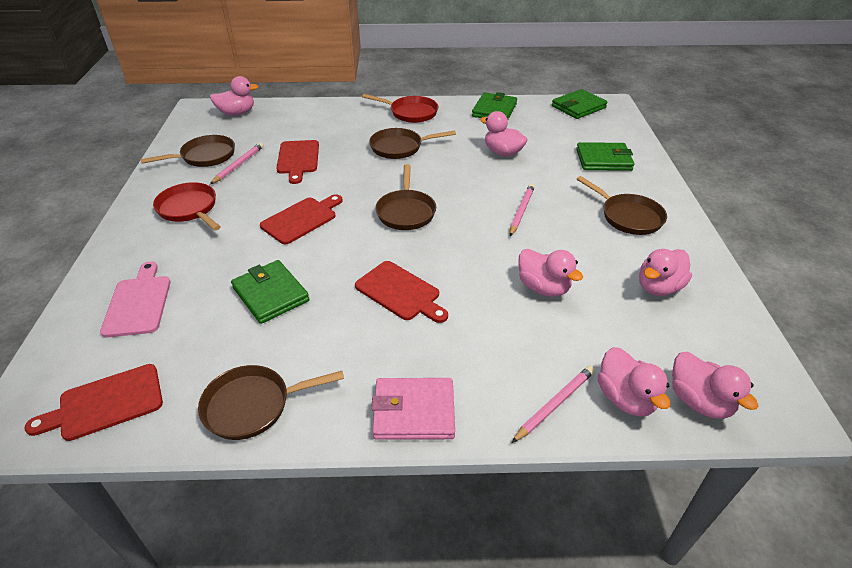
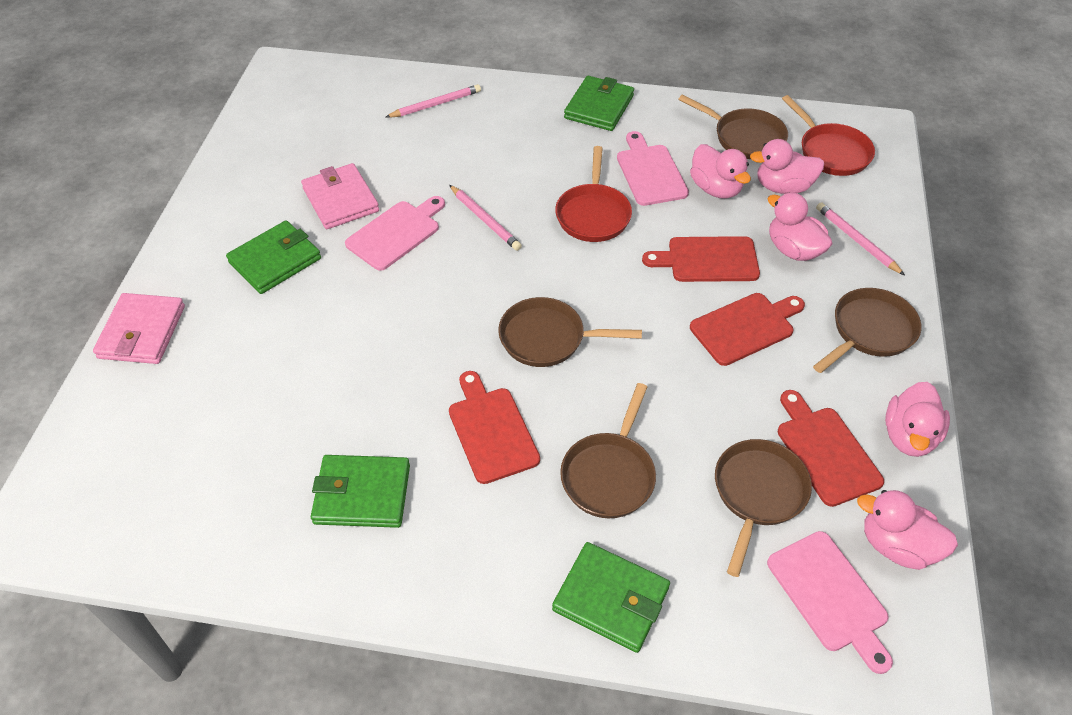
pink cutting board: 1 -> 3
pink duck: 6 -> 5
pink wallet: 1 -> 2

